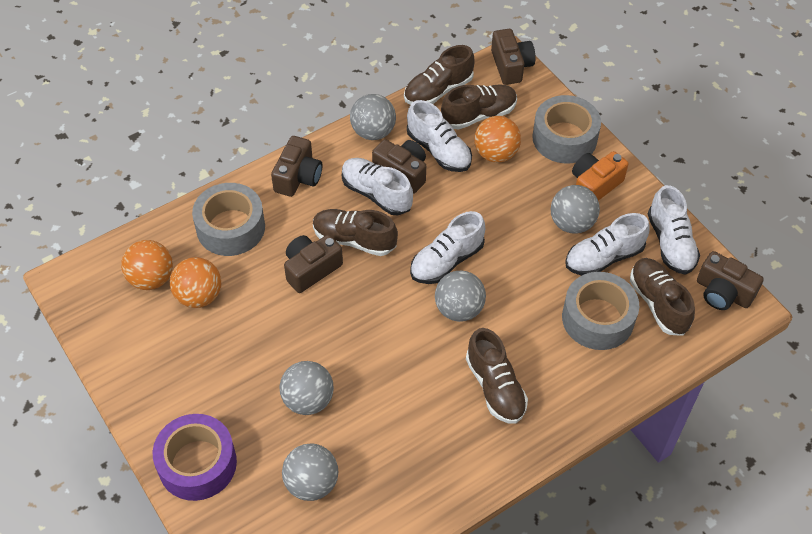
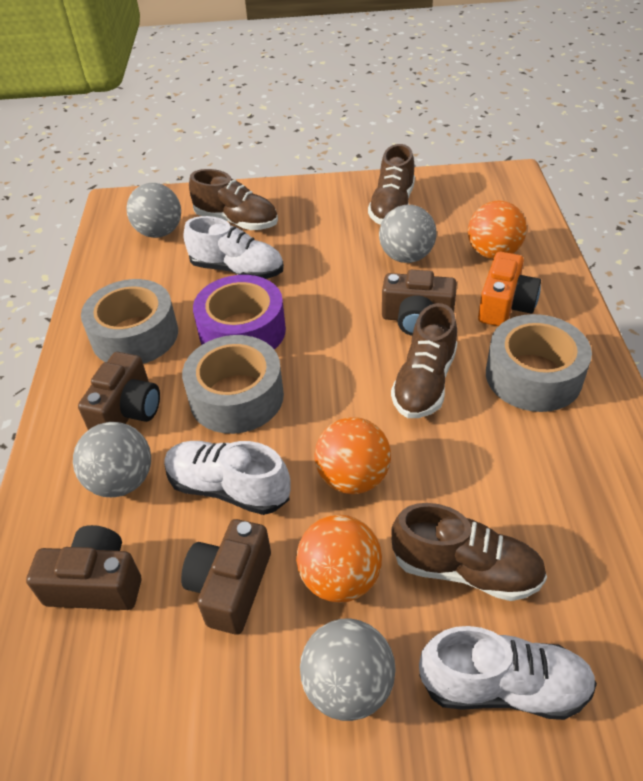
brown camera: 5 -> 4
brown shoe: 5 -> 4
grey ball: 5 -> 4
white shoe: 5 -> 3

